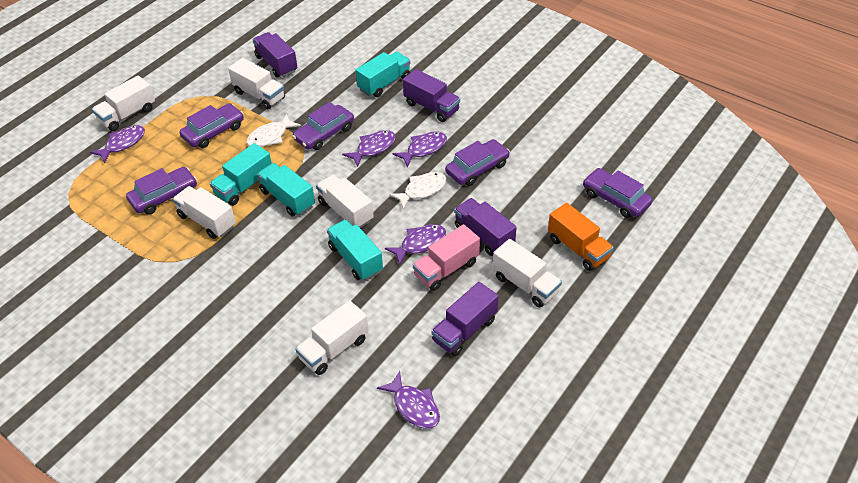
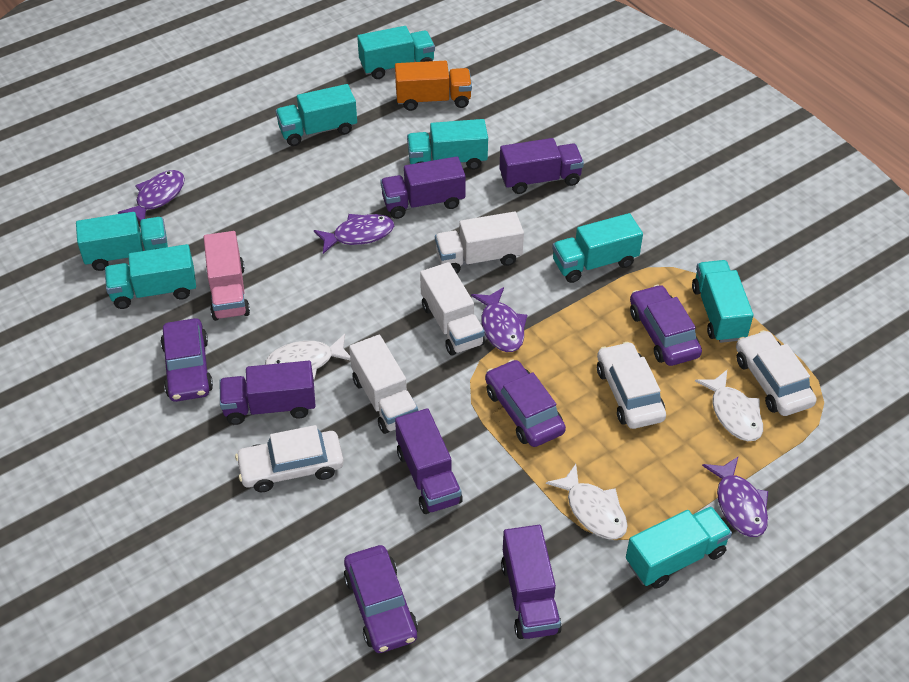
purple car: 5 -> 4
purple fish: 5 -> 4
purple truck: 4 -> 5
turquoise truck: 4 -> 8
white car: 0 -> 3
white fish: 2 -> 3
white truck: 6 -> 3

